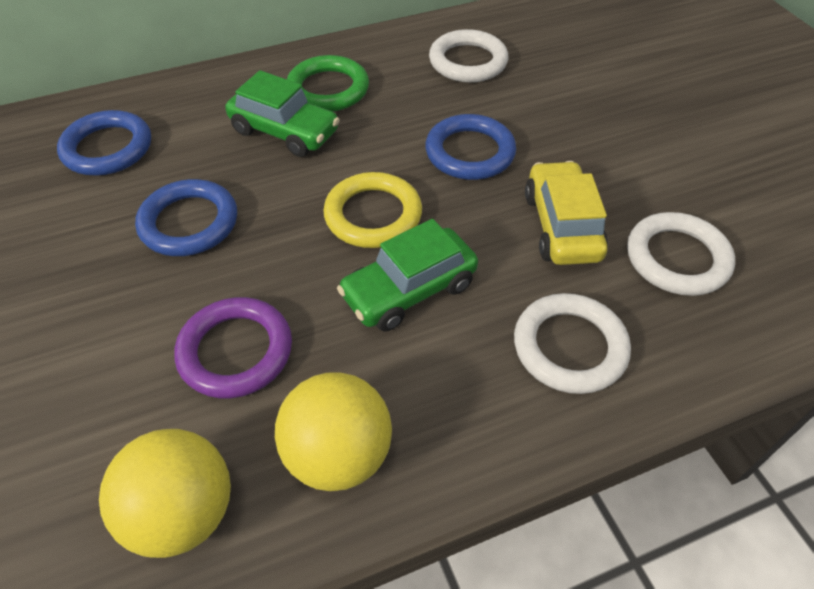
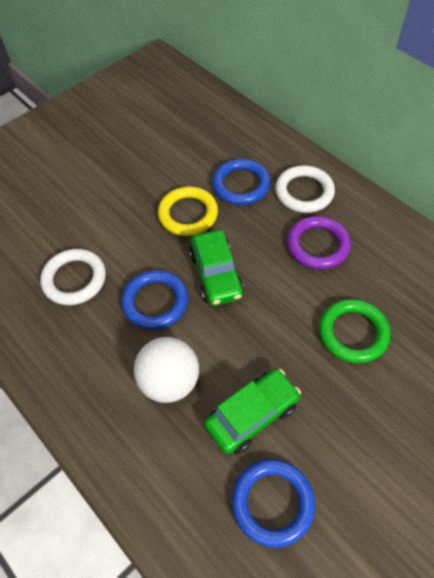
white ball: 0 -> 1
white ring: 3 -> 2
yellow ball: 2 -> 0
yellow car: 1 -> 0

